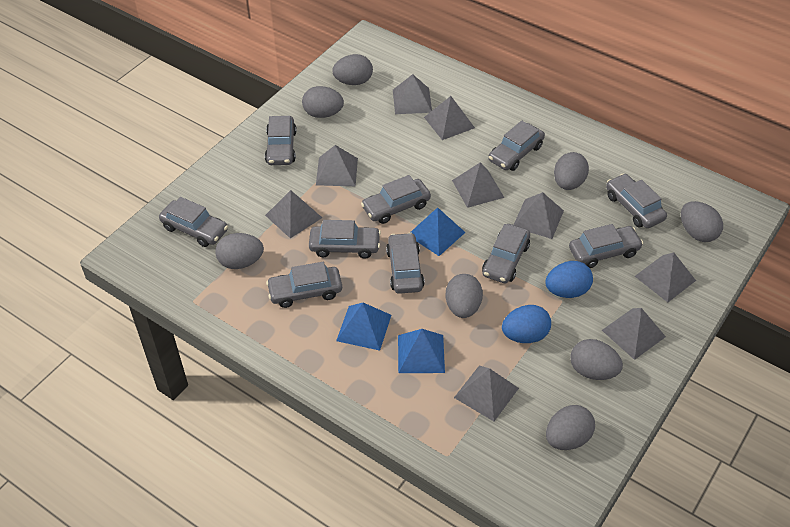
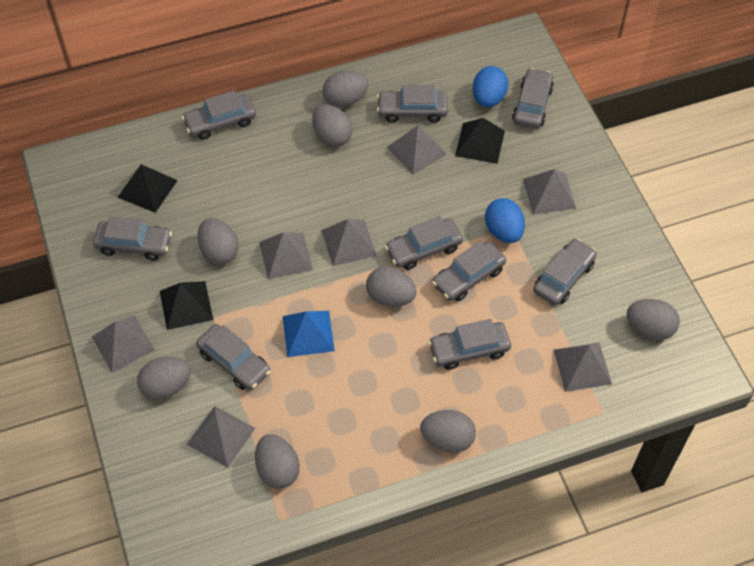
black pyramid: 0 -> 3
blue pyramid: 3 -> 1
grey car: 10 -> 9
grey pyramid: 9 -> 7

